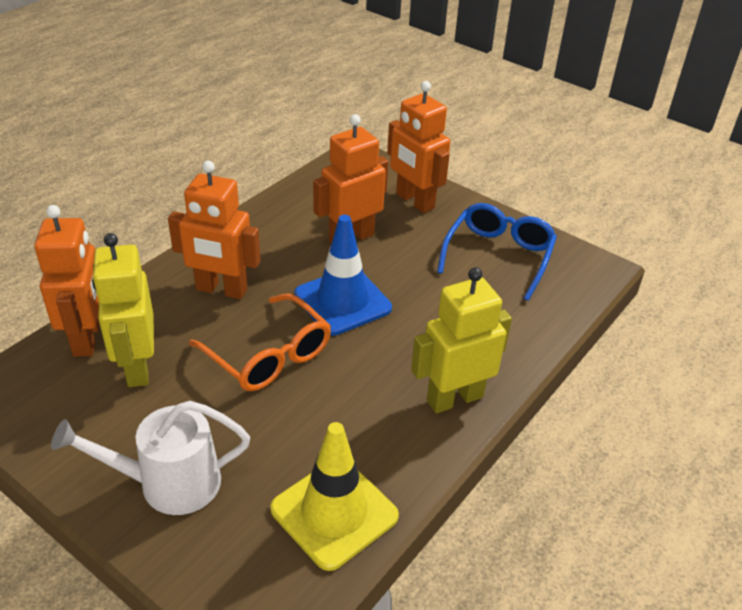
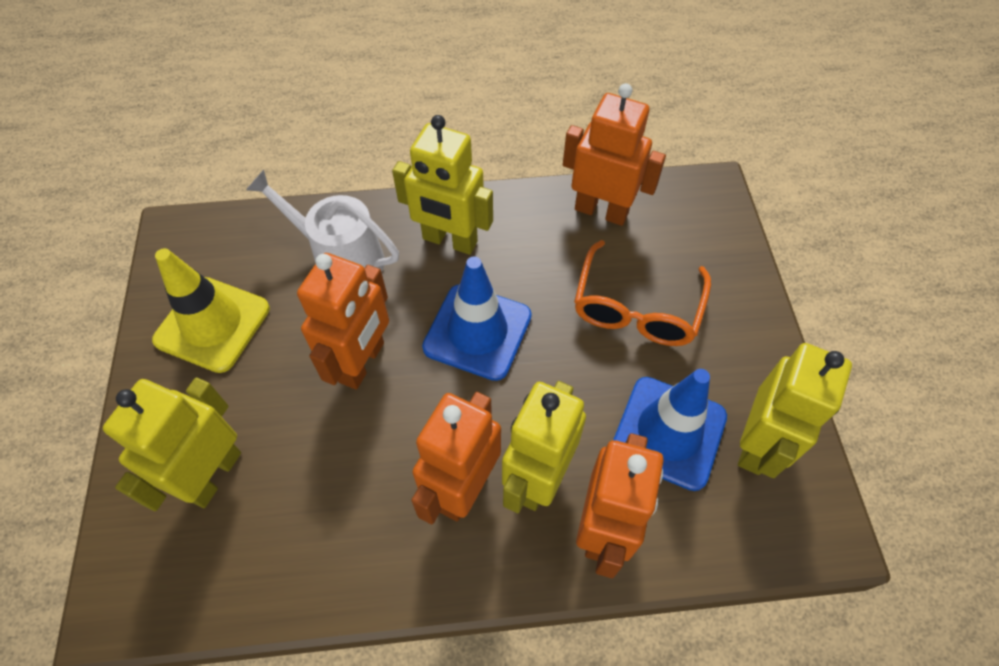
blue glasses: 1 -> 0
blue traffic cone: 1 -> 2
yellow robot: 2 -> 4

